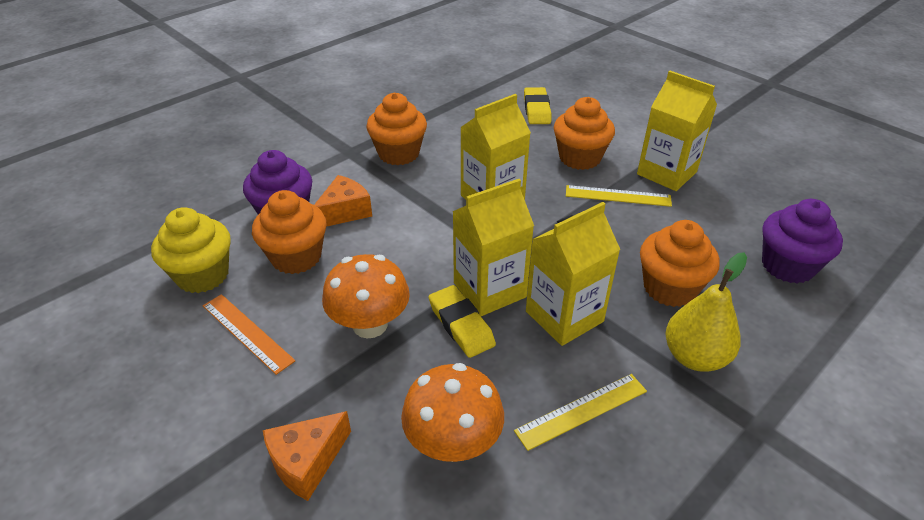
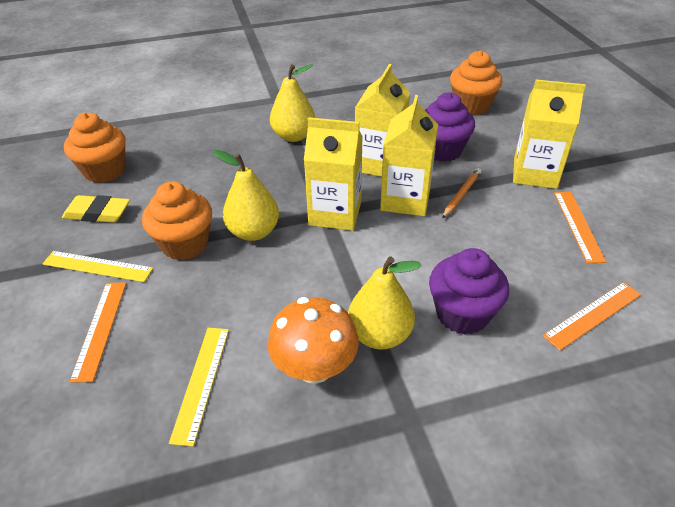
orange cheese: 2 -> 0
orange cupcake: 4 -> 3
orange mushroom: 2 -> 1
orange pencil: 0 -> 1
orange ruler: 1 -> 3
yellow cupcake: 1 -> 0
yellow eraser: 2 -> 1
yellow pear: 1 -> 3

